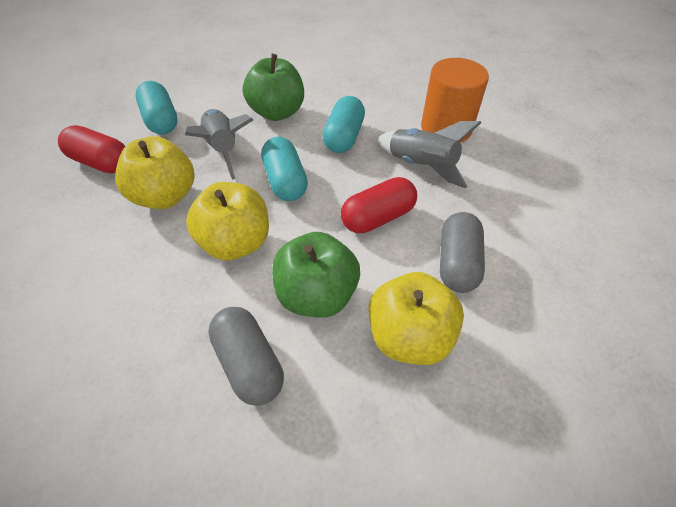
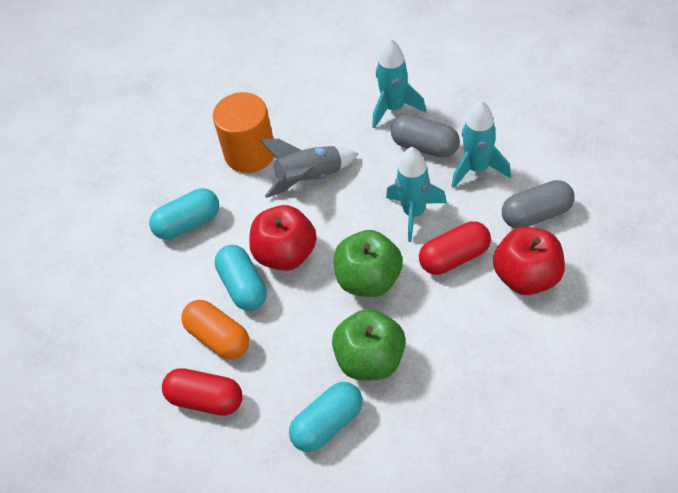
grey rocket: 2 -> 1
orange capsule: 0 -> 1
red apple: 0 -> 2
turquoise rocket: 0 -> 3
yellow apple: 3 -> 0

